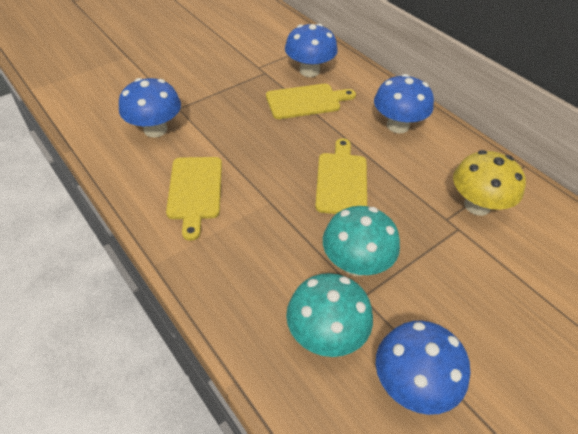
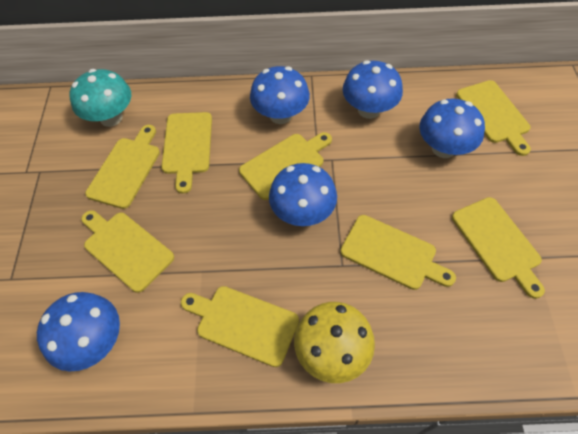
blue mushroom: 4 -> 5
turquoise mushroom: 2 -> 1
yellow cutting board: 3 -> 8

